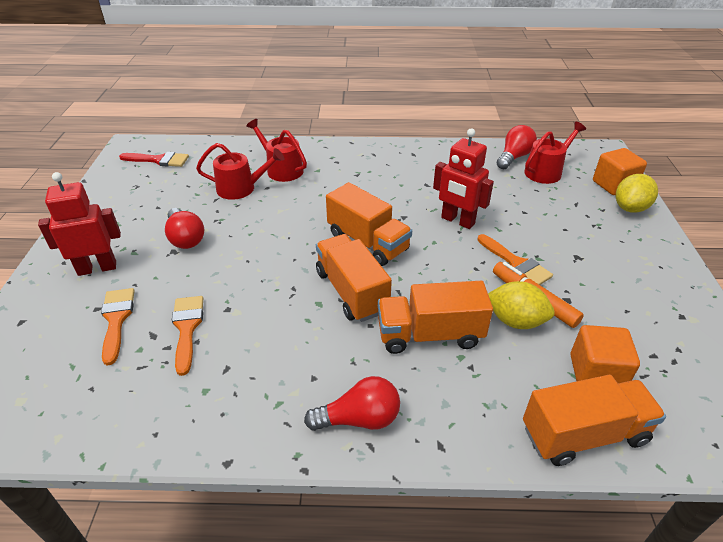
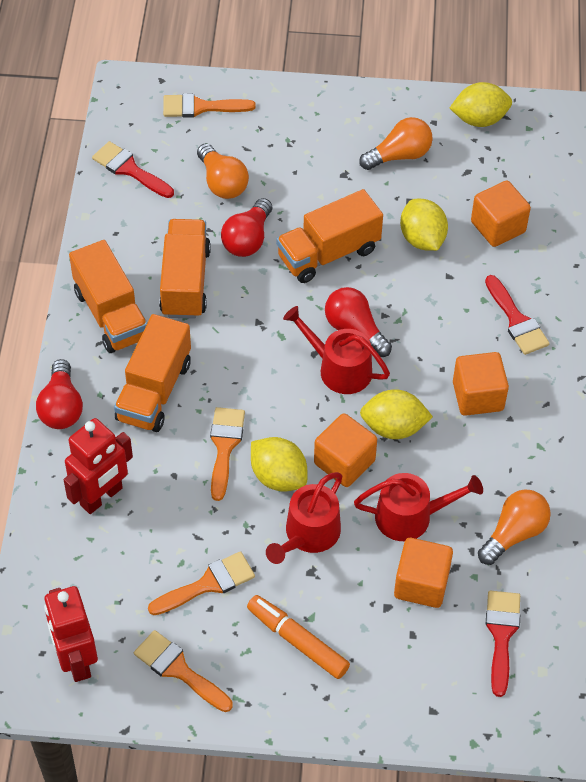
orange brush: 3 -> 4
orange cube: 2 -> 4
orange light bulb: 0 -> 3
red brush: 1 -> 3
yellow lemon: 2 -> 4

